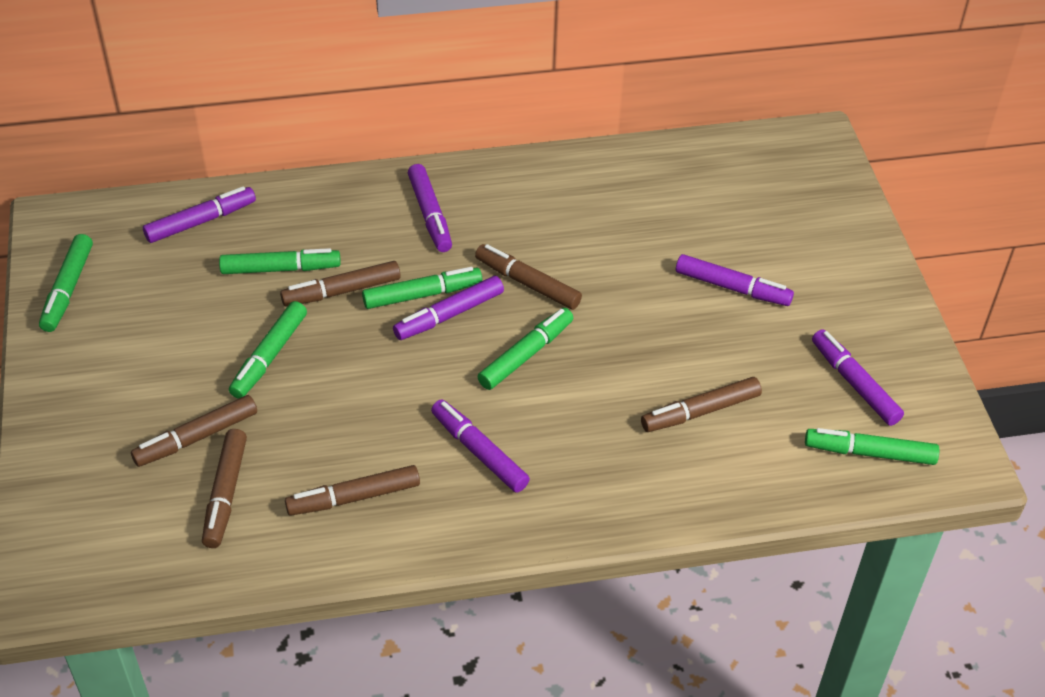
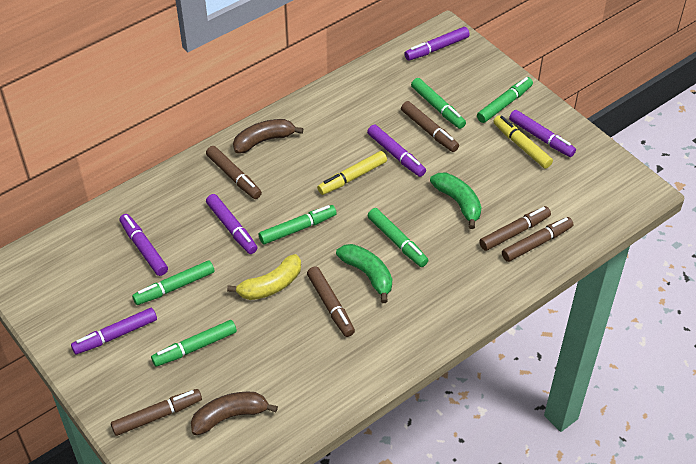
brown banana: 0 -> 2
green banana: 0 -> 2
yellow banana: 0 -> 1
yellow marker: 0 -> 2

